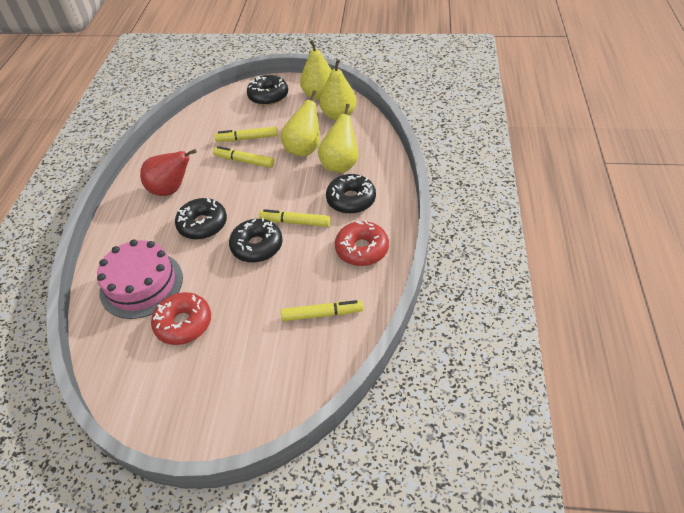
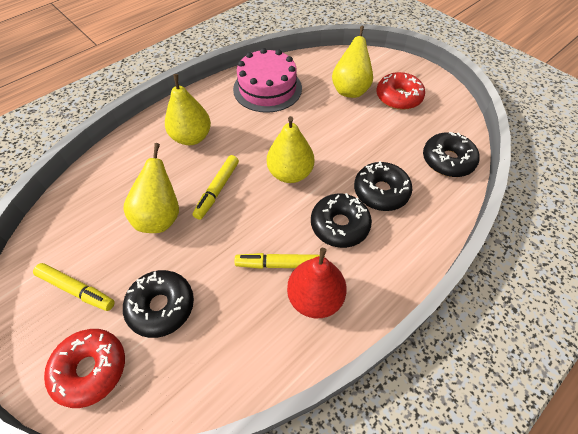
yellow marker: 4 -> 3

